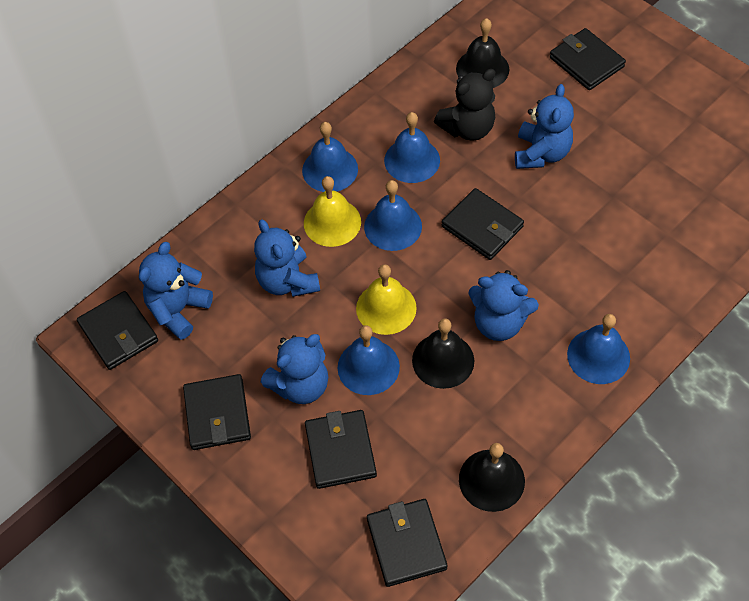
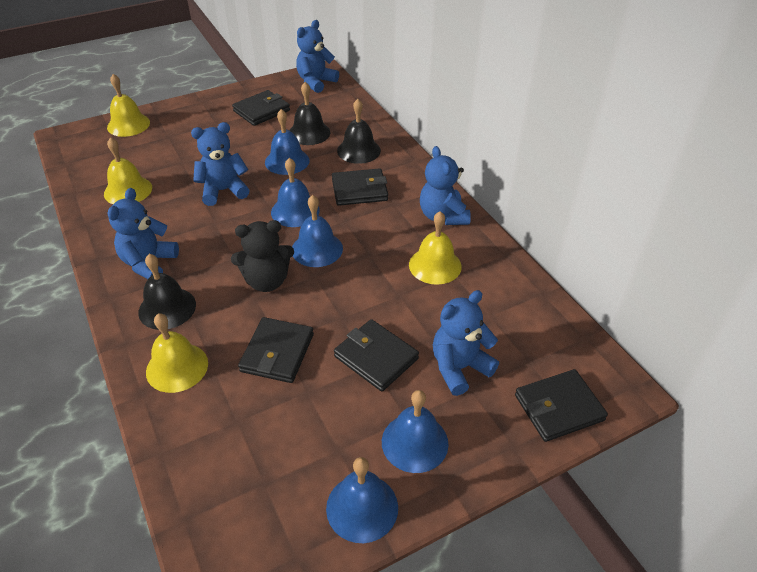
black wallet: 6 -> 5
yellow bell: 2 -> 4

